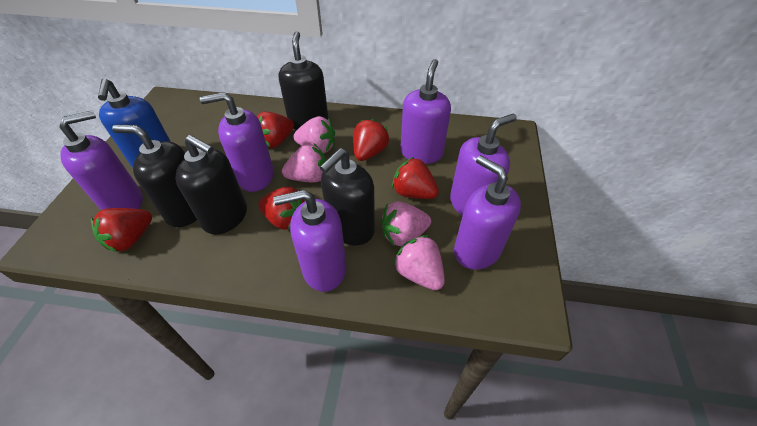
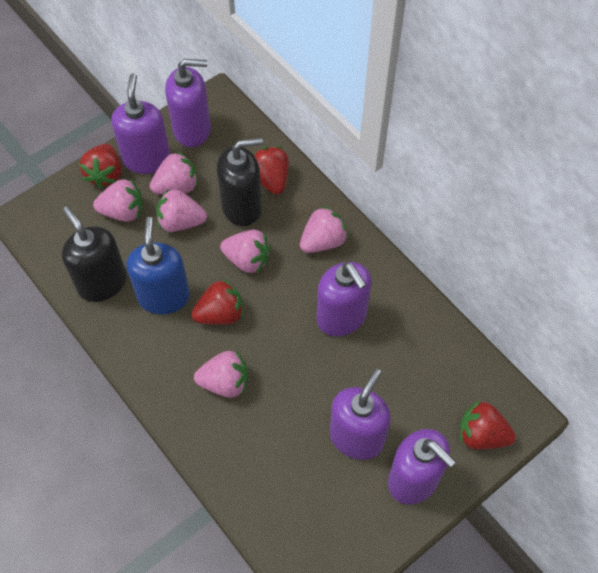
black soap dispenser: 4 -> 2
pink strawberry: 4 -> 6
purple soap dispenser: 6 -> 5
red strawberry: 5 -> 4

